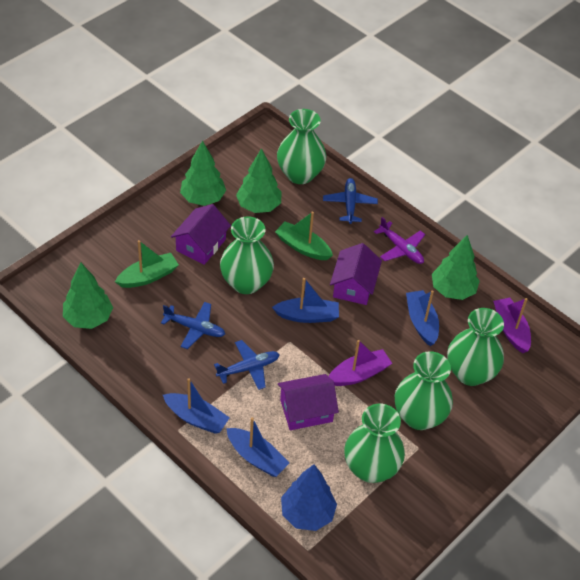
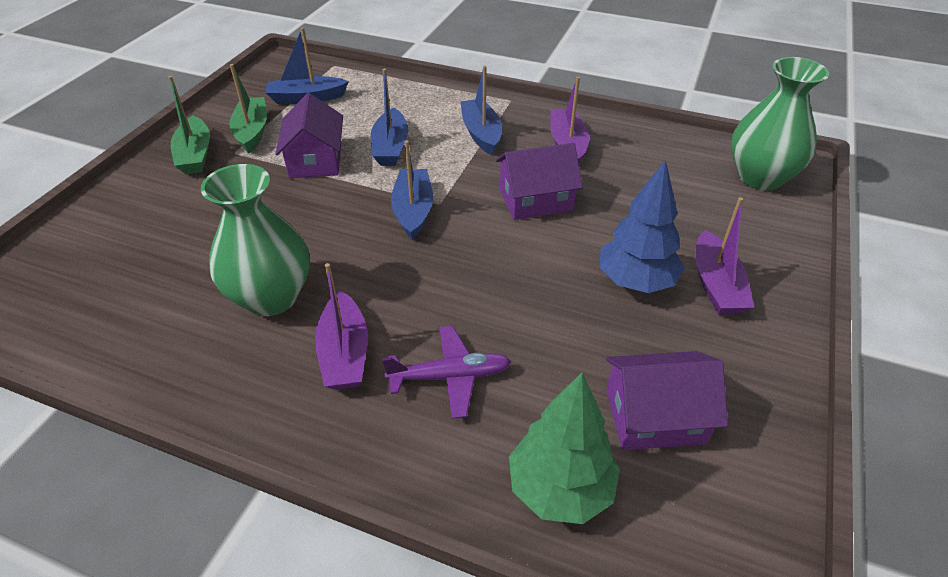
blue plane: 3 -> 0
green tree: 4 -> 1
green vase: 5 -> 2
purple boat: 2 -> 3

